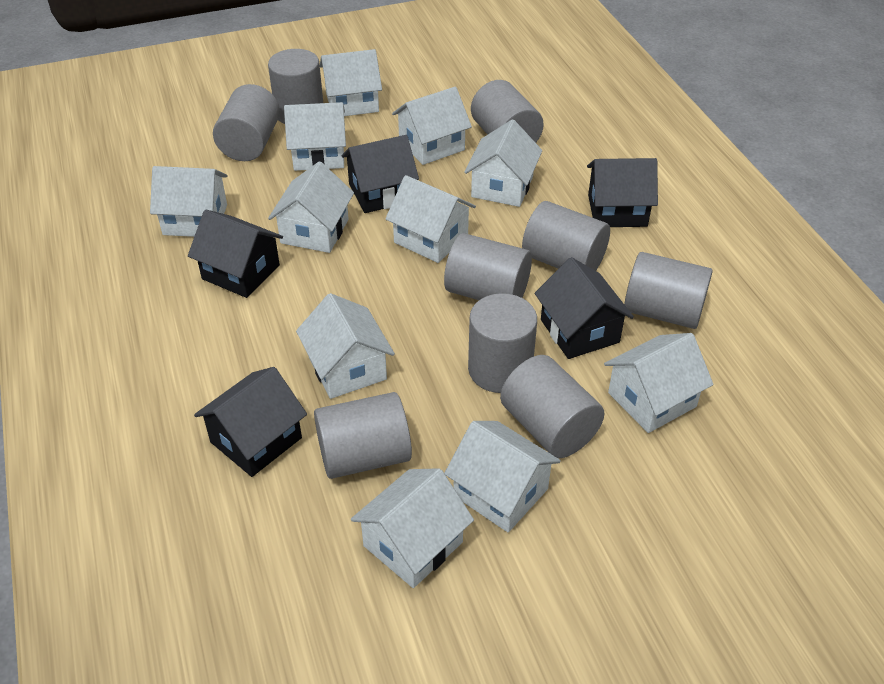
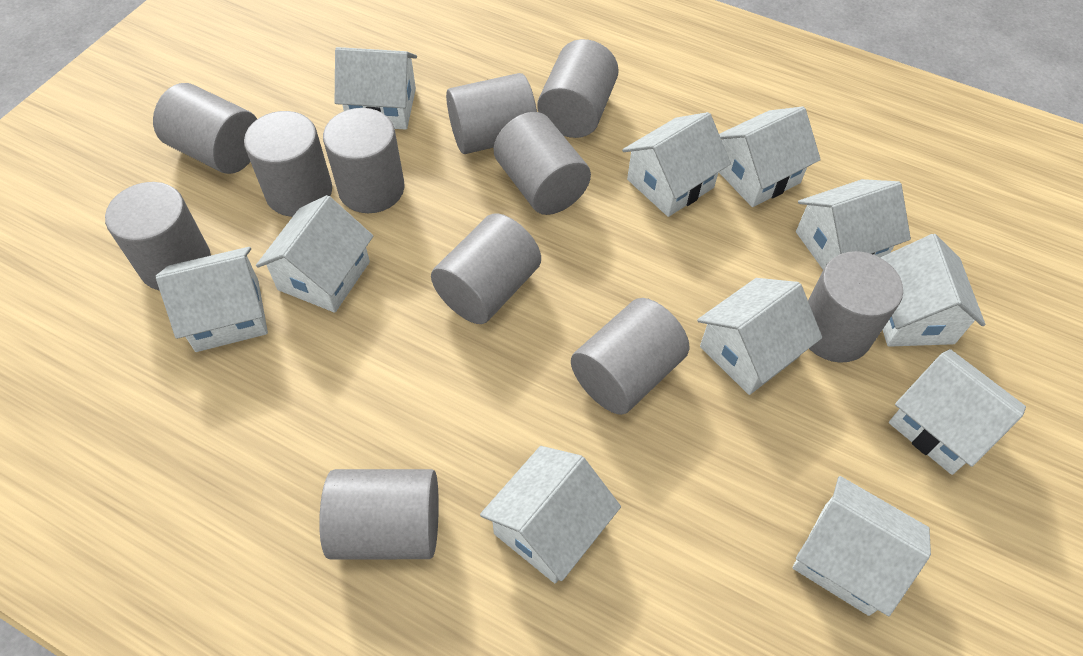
black house: 5 -> 0
grey cylinder: 9 -> 11

